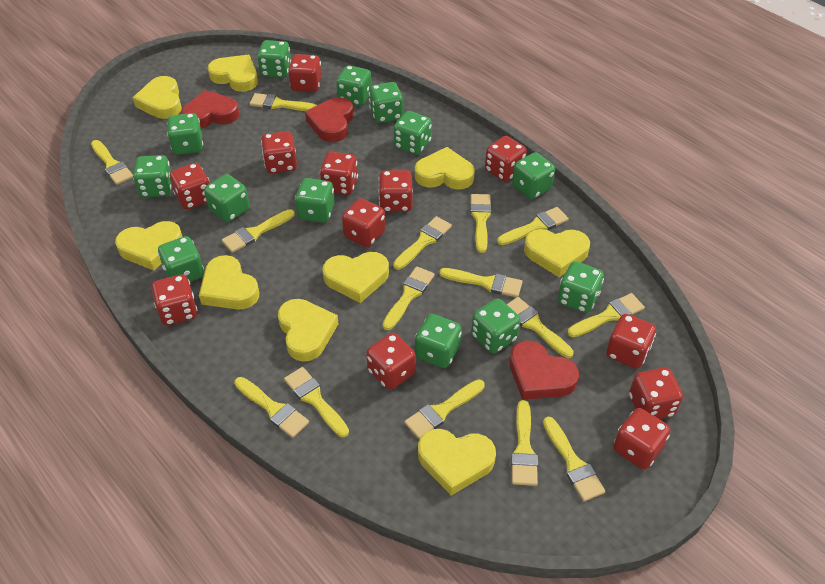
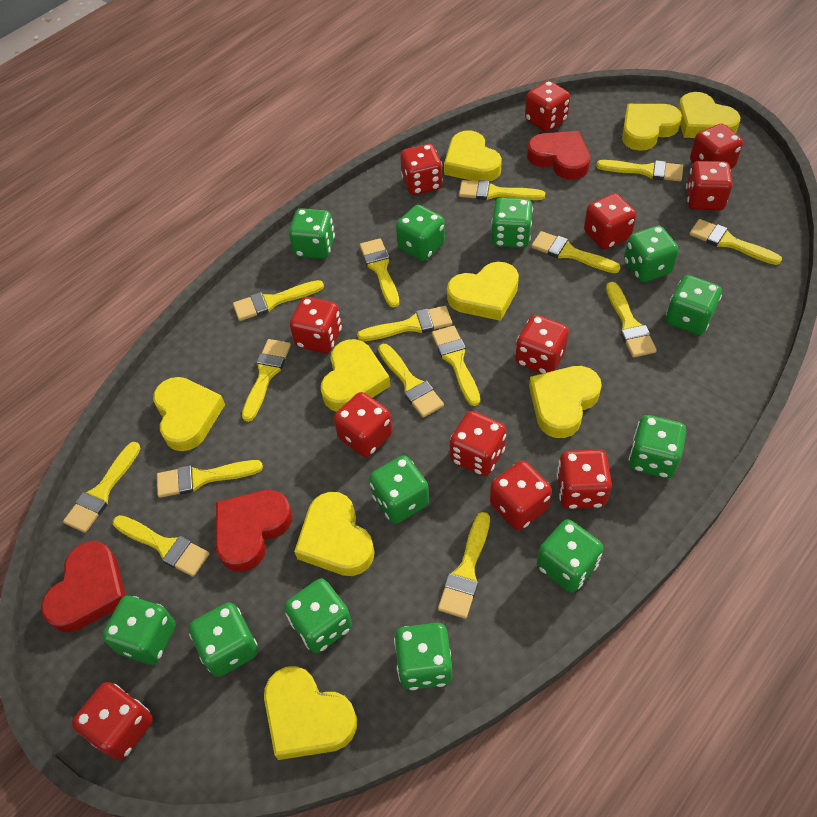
green dice: 13 -> 12

